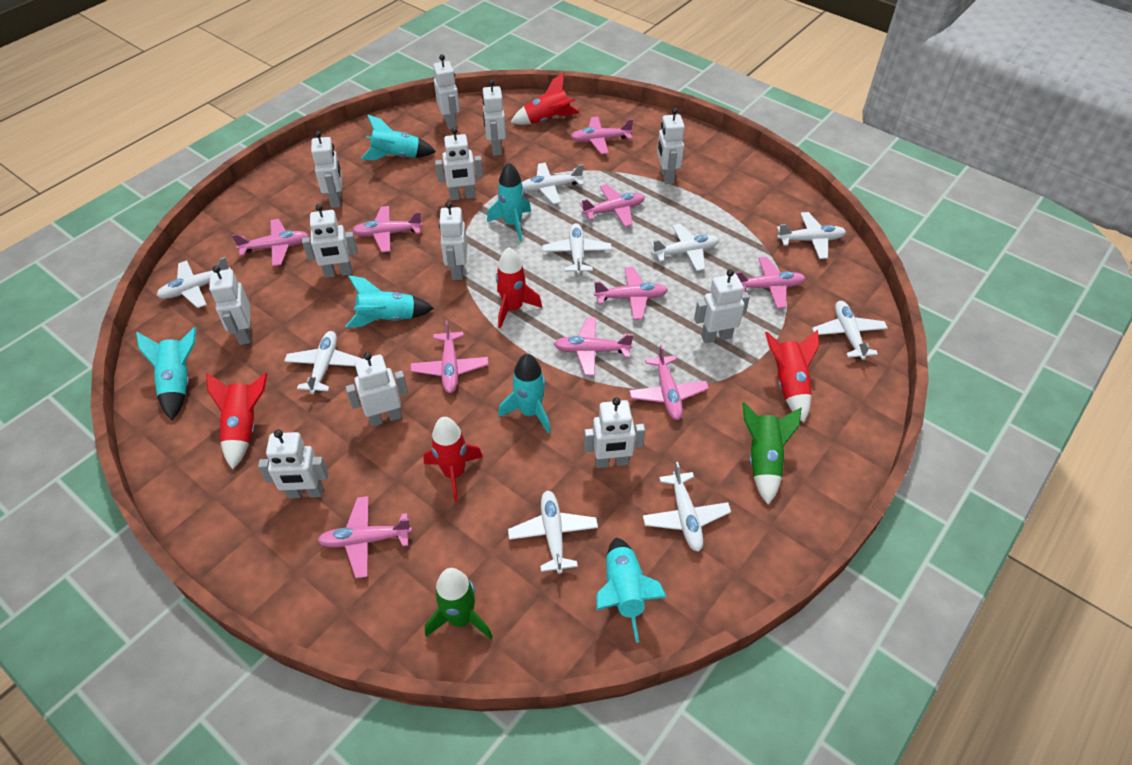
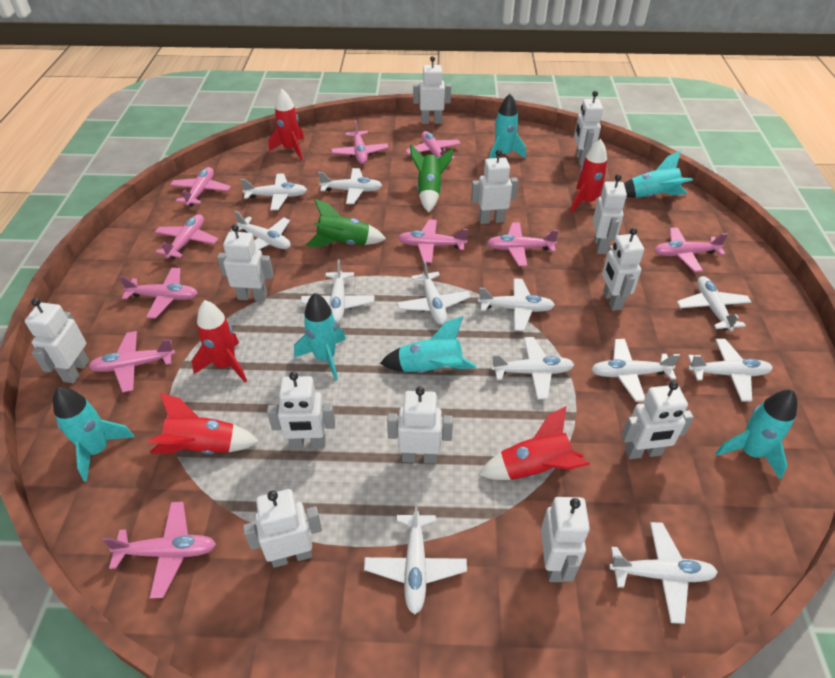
white plane: 9 -> 12

